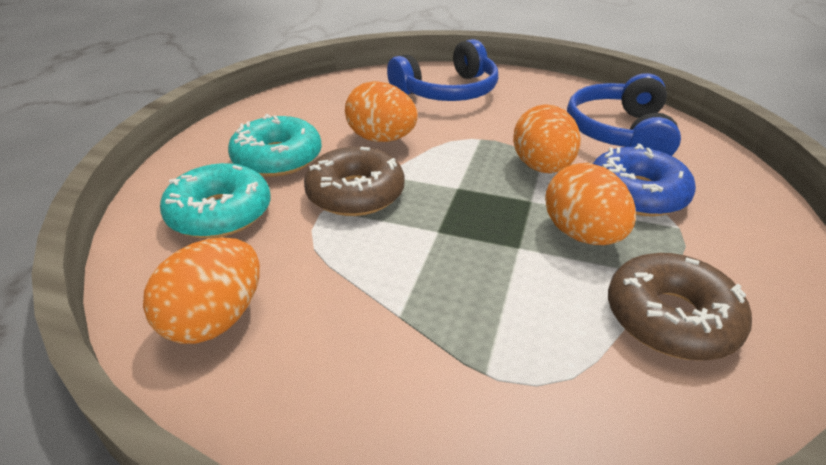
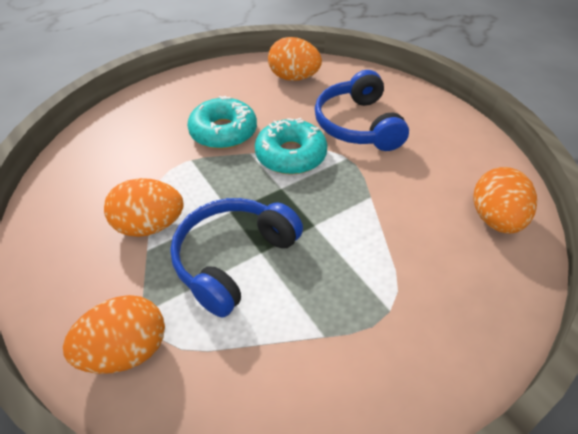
blue donut: 1 -> 0
brown donut: 2 -> 0

